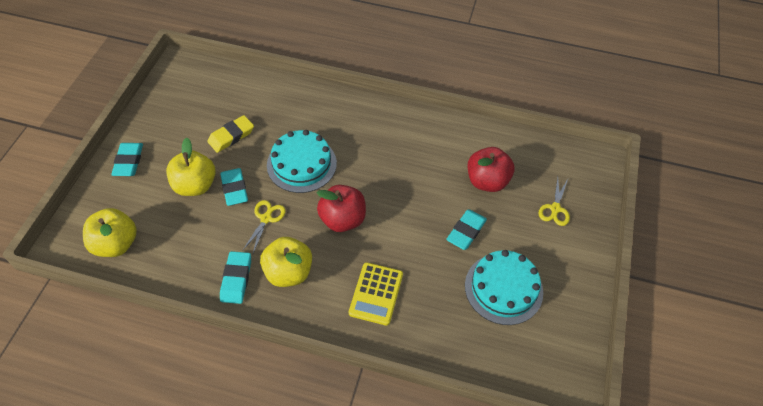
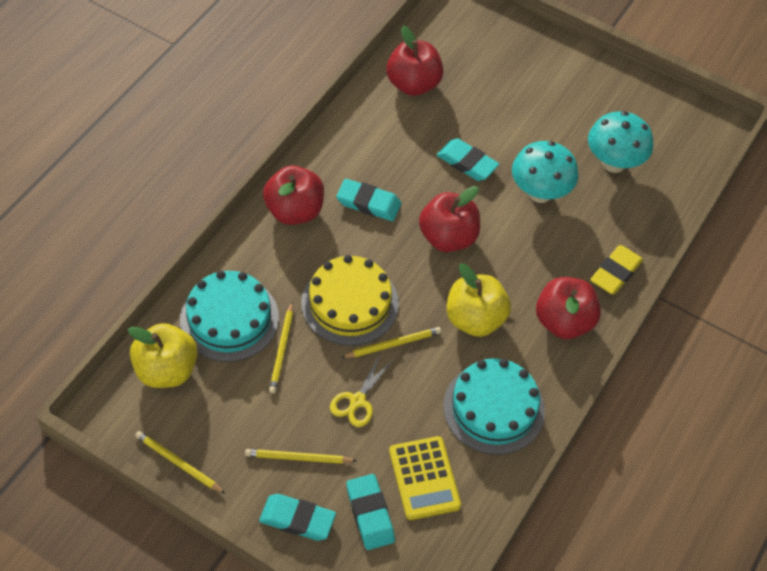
red apple: 2 -> 4
turquoise mushroom: 0 -> 2
yellow apple: 3 -> 2
yellow cake: 0 -> 1
yellow pencil: 0 -> 4
yellow scissors: 2 -> 1

